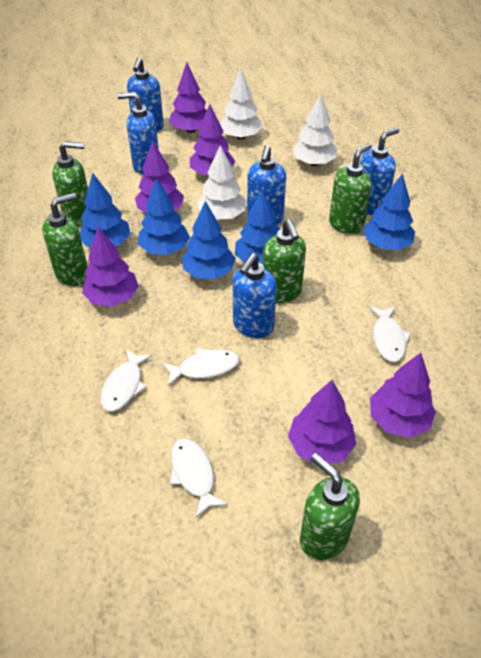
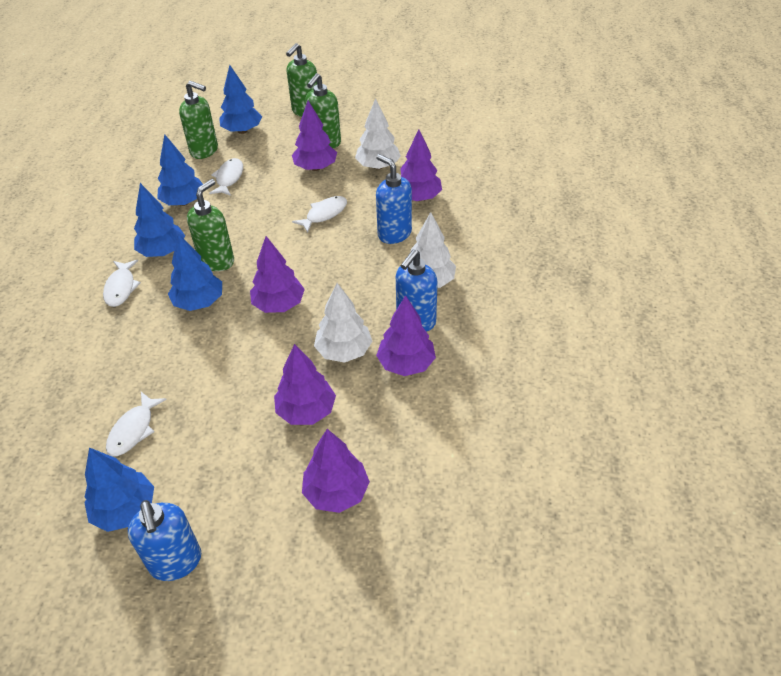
blue soap dispenser: 5 -> 3
green soap dispenser: 5 -> 4

